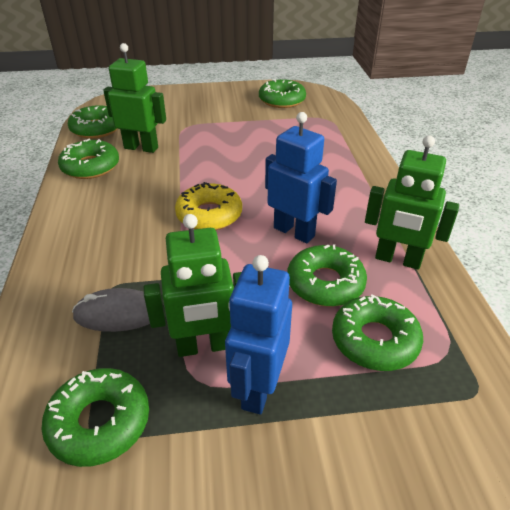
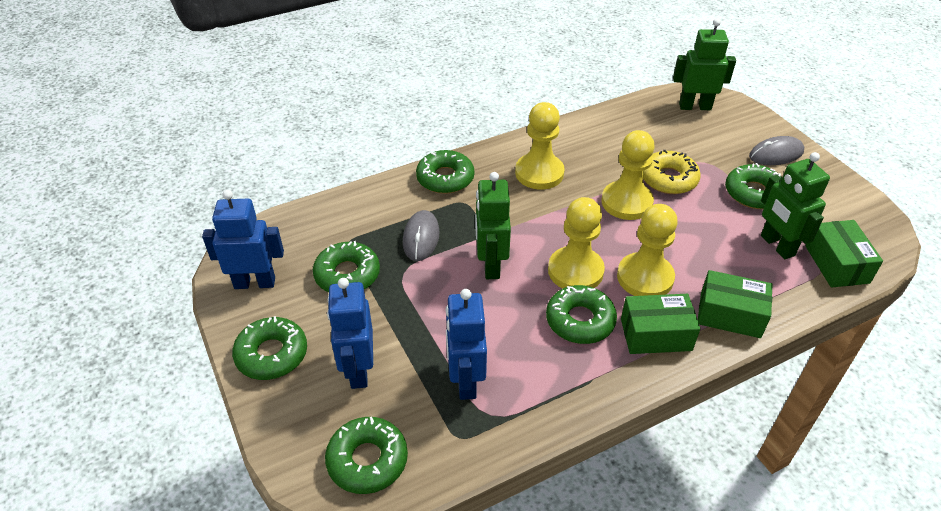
blue robot: 2 -> 3
green box: 0 -> 3
grey mouse: 1 -> 2
yellow pawn: 0 -> 4

